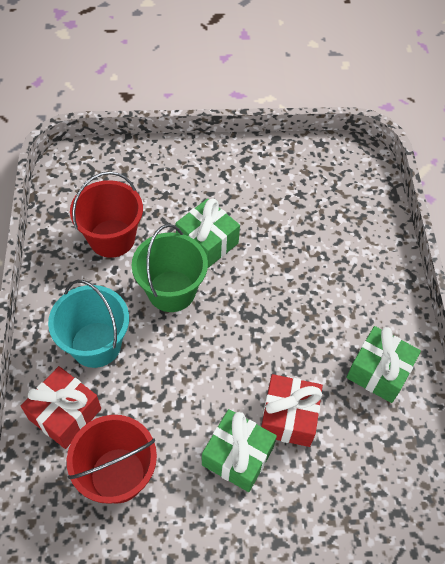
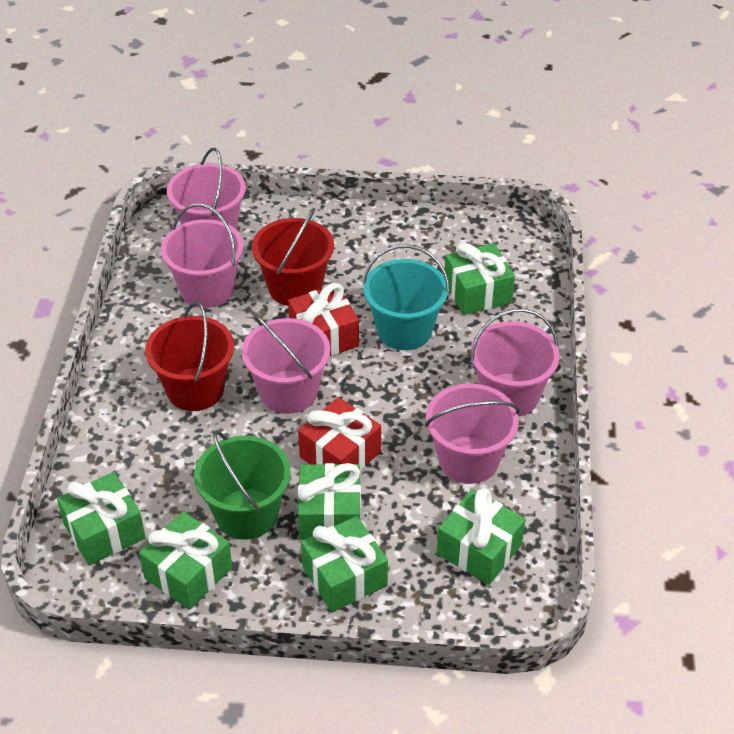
green gift: 3 -> 6
pink bucket: 0 -> 5

